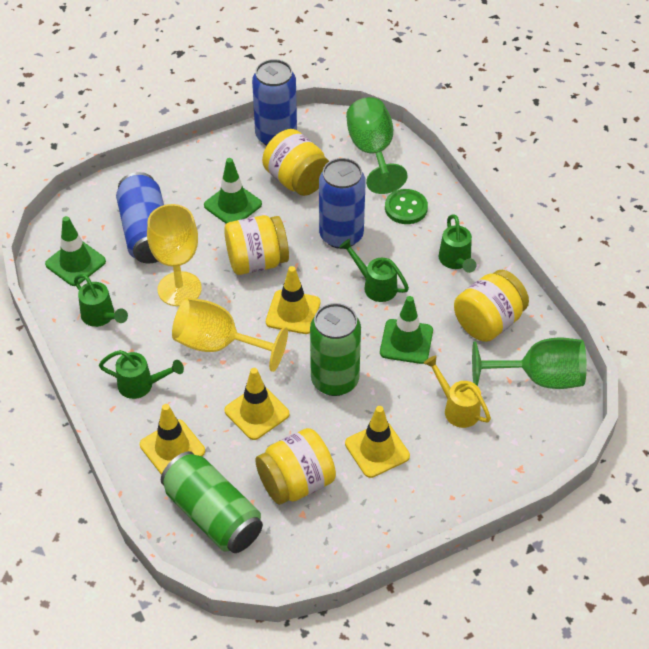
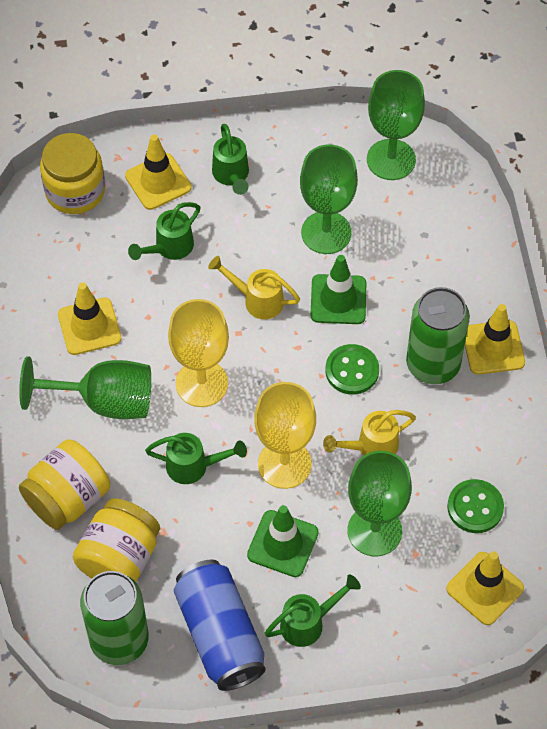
blue can: 3 -> 1
green button: 1 -> 2
green goblet: 2 -> 4
green traffic cone: 3 -> 2
yellow jar: 4 -> 3
yellow watering can: 1 -> 2

